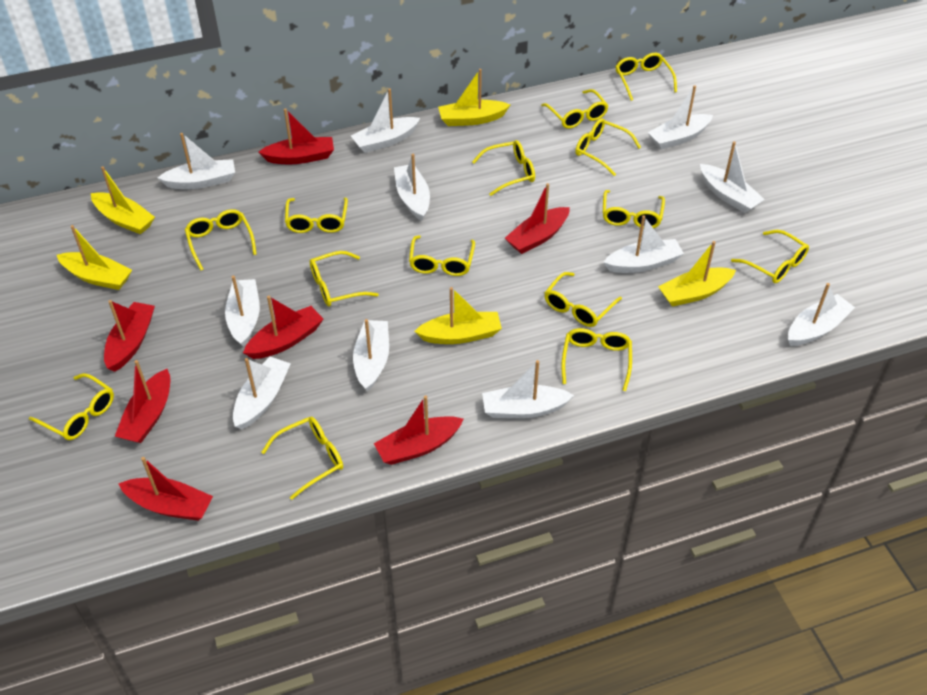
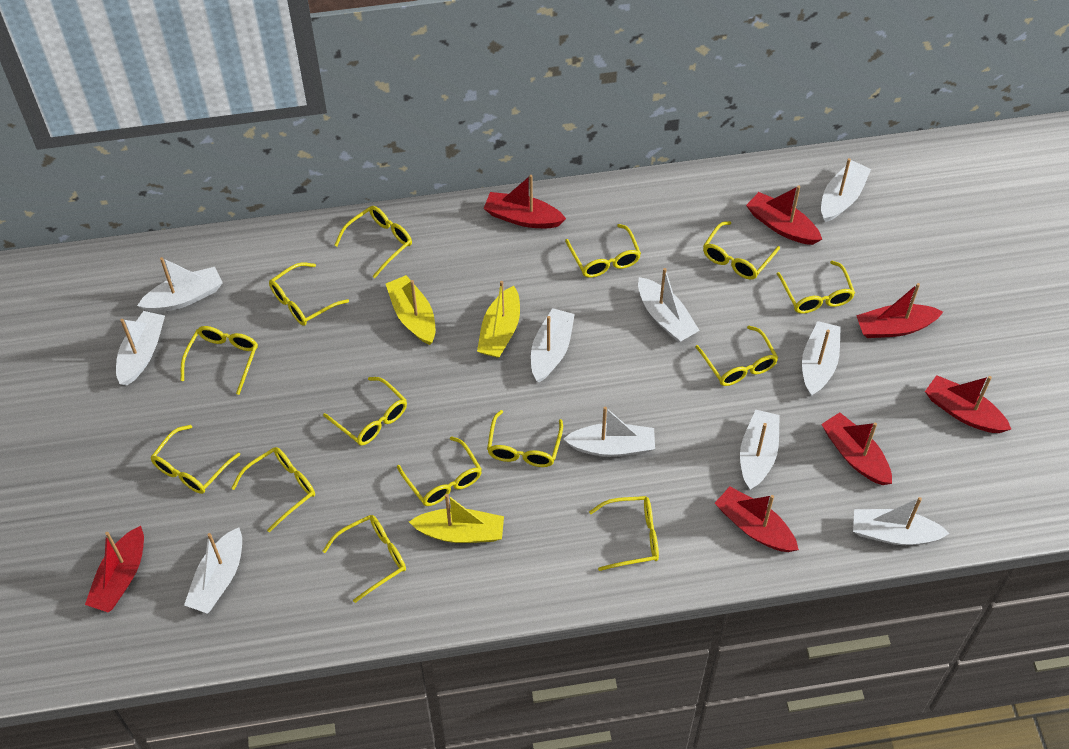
white boat: 11 -> 10
yellow boat: 5 -> 3

